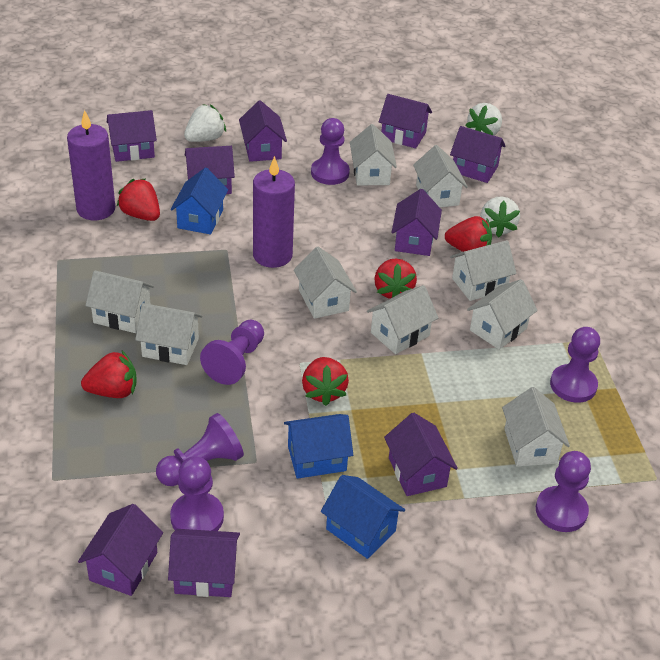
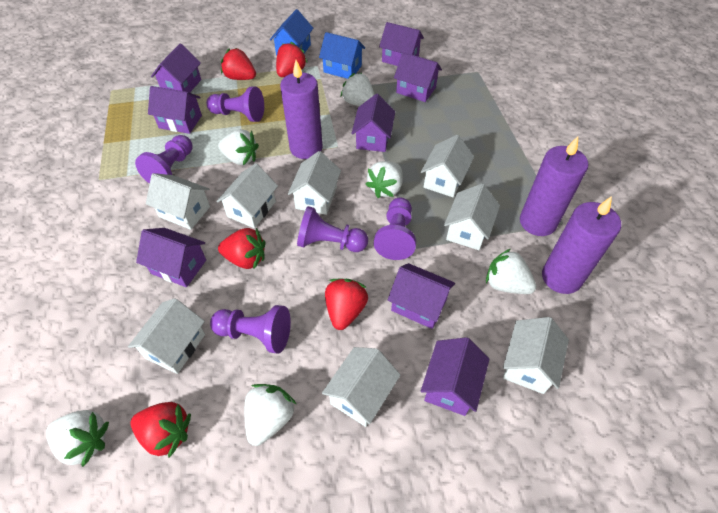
blue house: 3 -> 2
purple candle: 2 -> 3
purple house: 9 -> 8
purple pawn: 6 -> 5
white house: 9 -> 8
white strawberry: 3 -> 6

